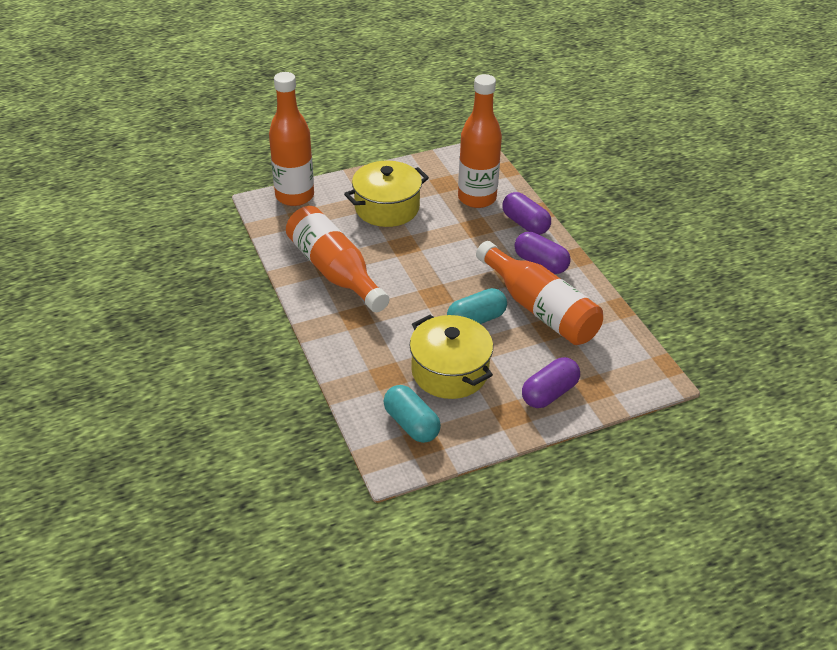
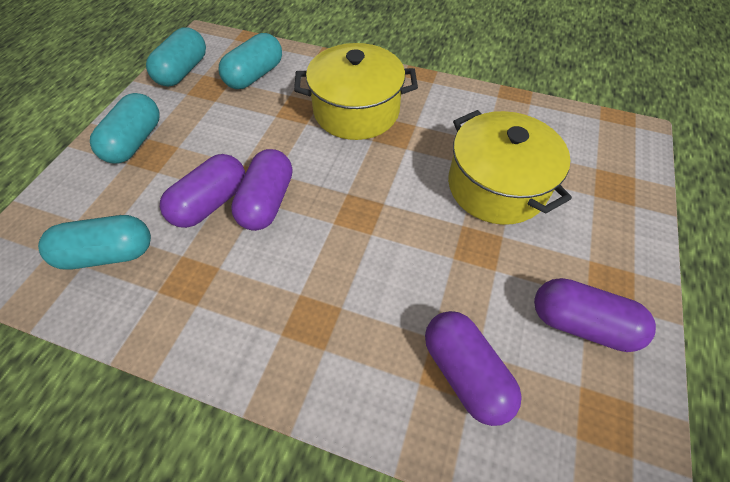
orange bottle: 4 -> 0
purple capsule: 3 -> 4
turquoise capsule: 2 -> 4

